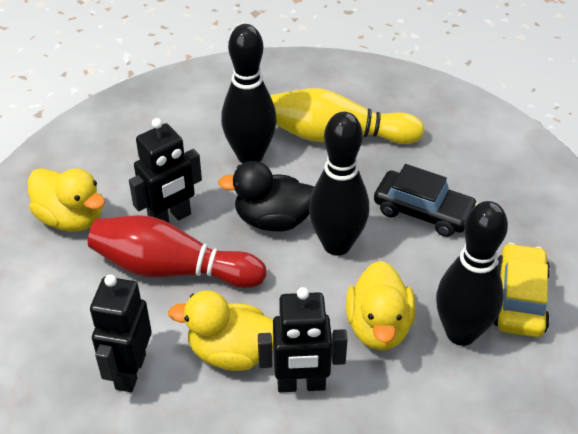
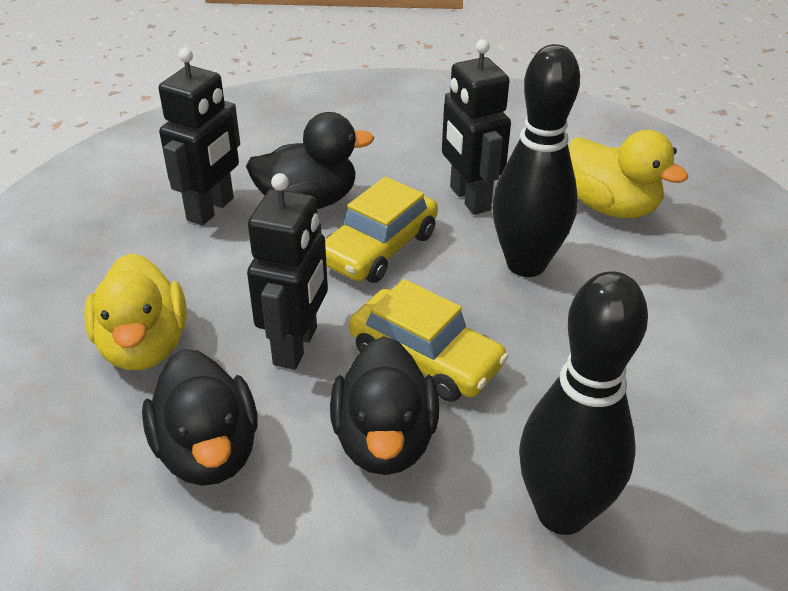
black bowling pin: 3 -> 2
black car: 1 -> 0
black duck: 1 -> 3
red bowling pin: 1 -> 0
yellow bowling pin: 1 -> 0
yellow car: 1 -> 2
yellow duck: 3 -> 2

